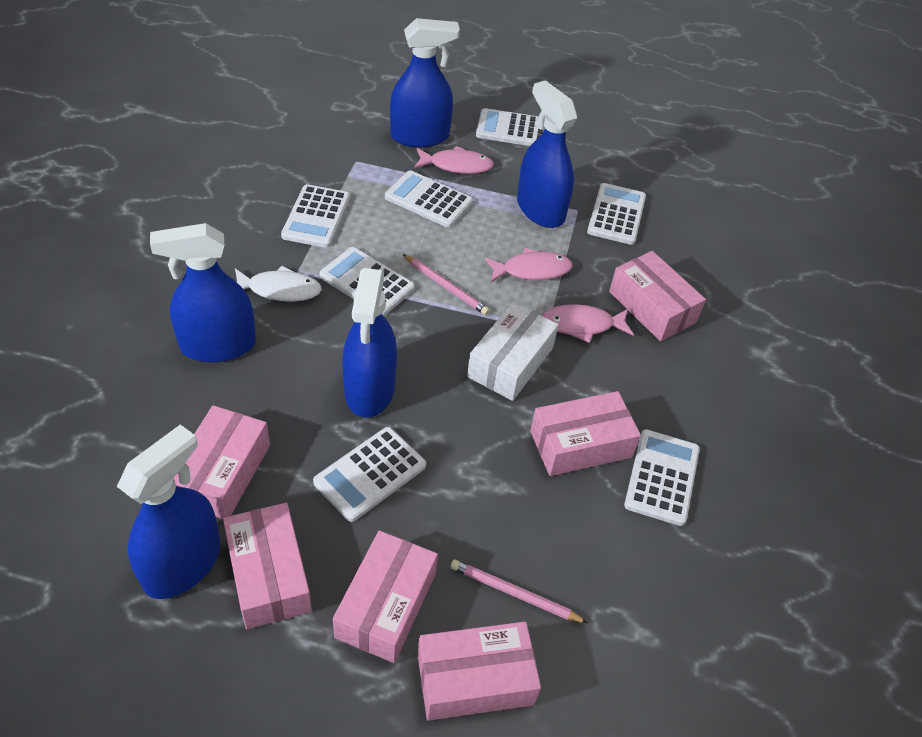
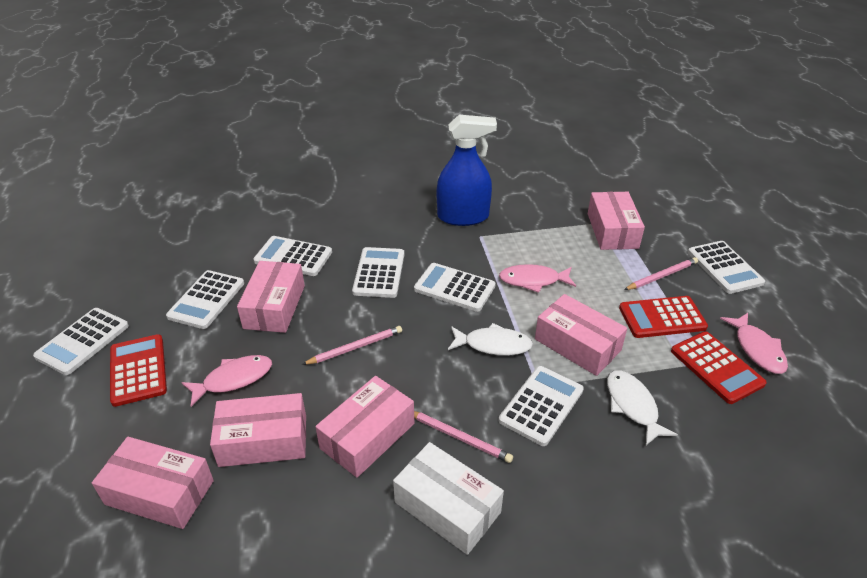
blue spray bottle: 5 -> 1
pink pencil: 2 -> 3
red calculator: 0 -> 3
white fish: 1 -> 2

